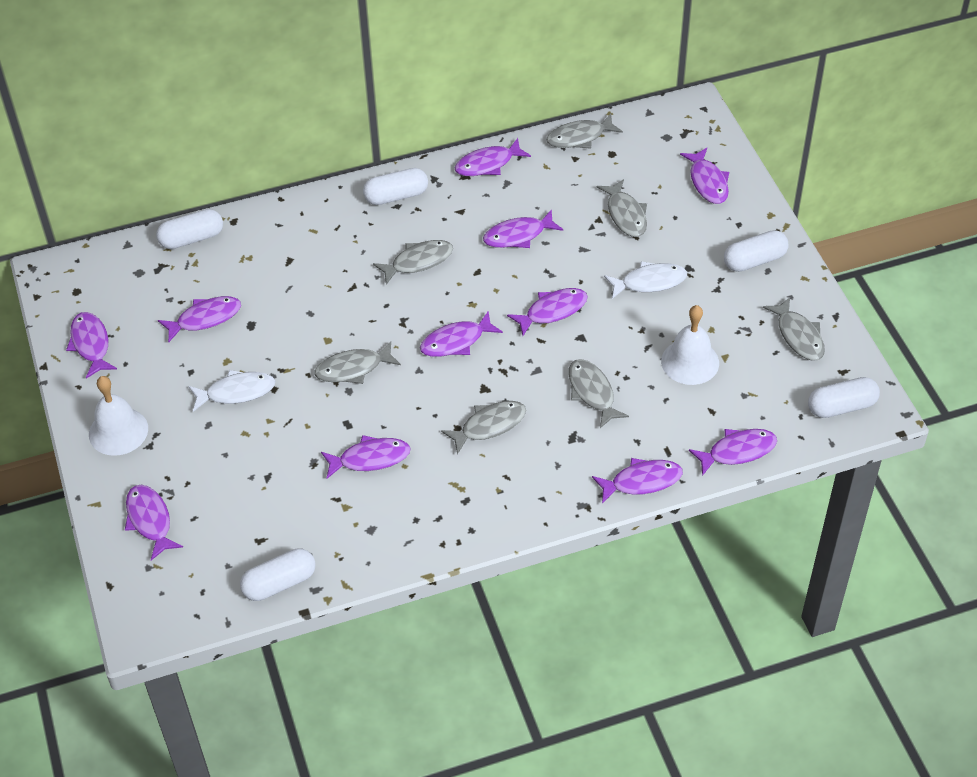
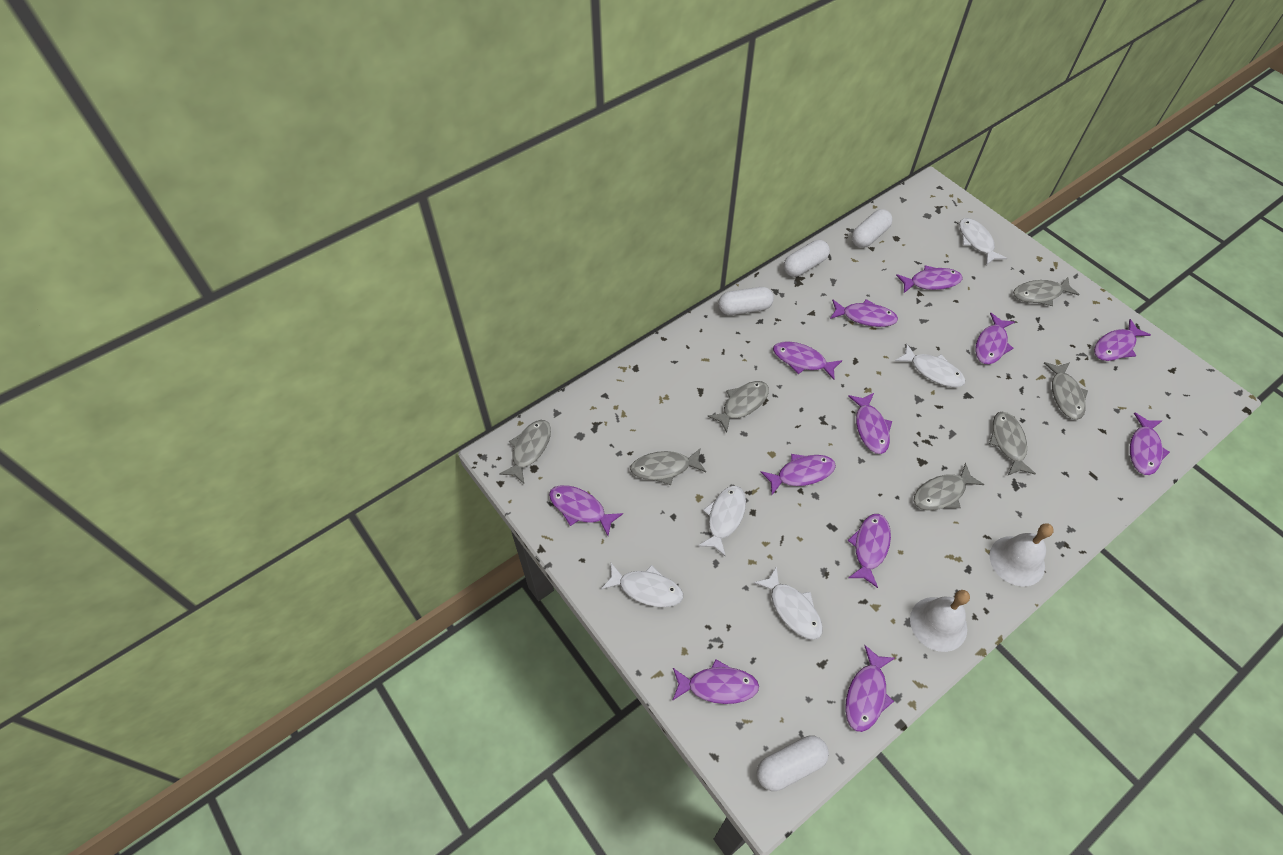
purple fish: 11 -> 12
white capsule: 5 -> 4
white fish: 2 -> 5

